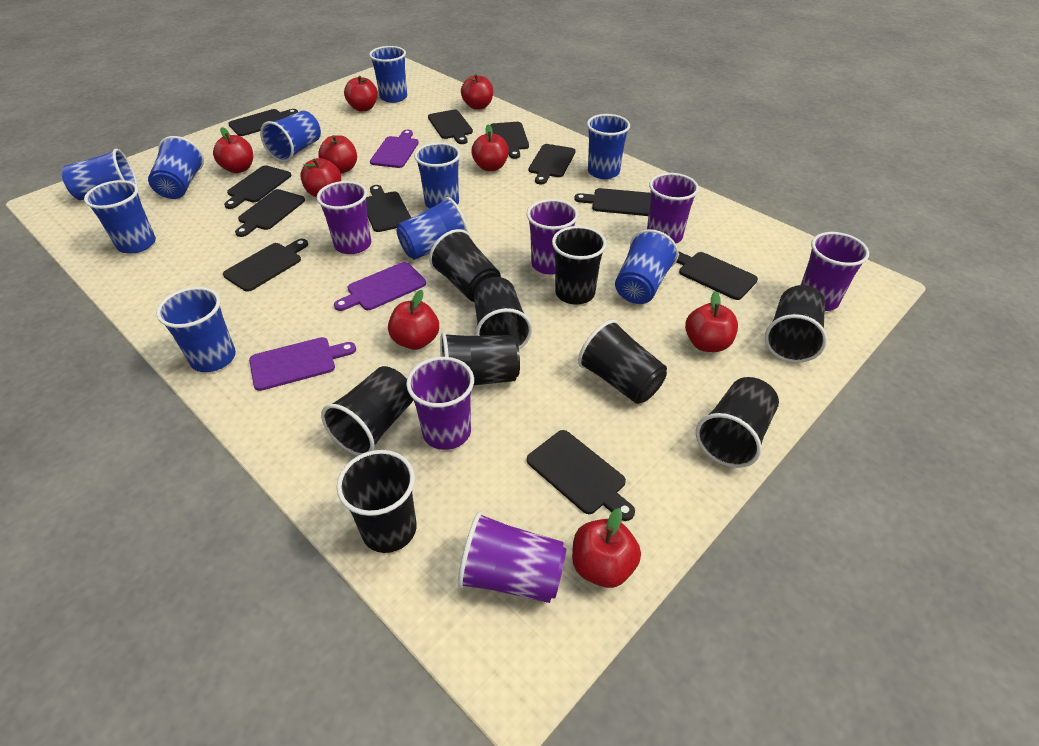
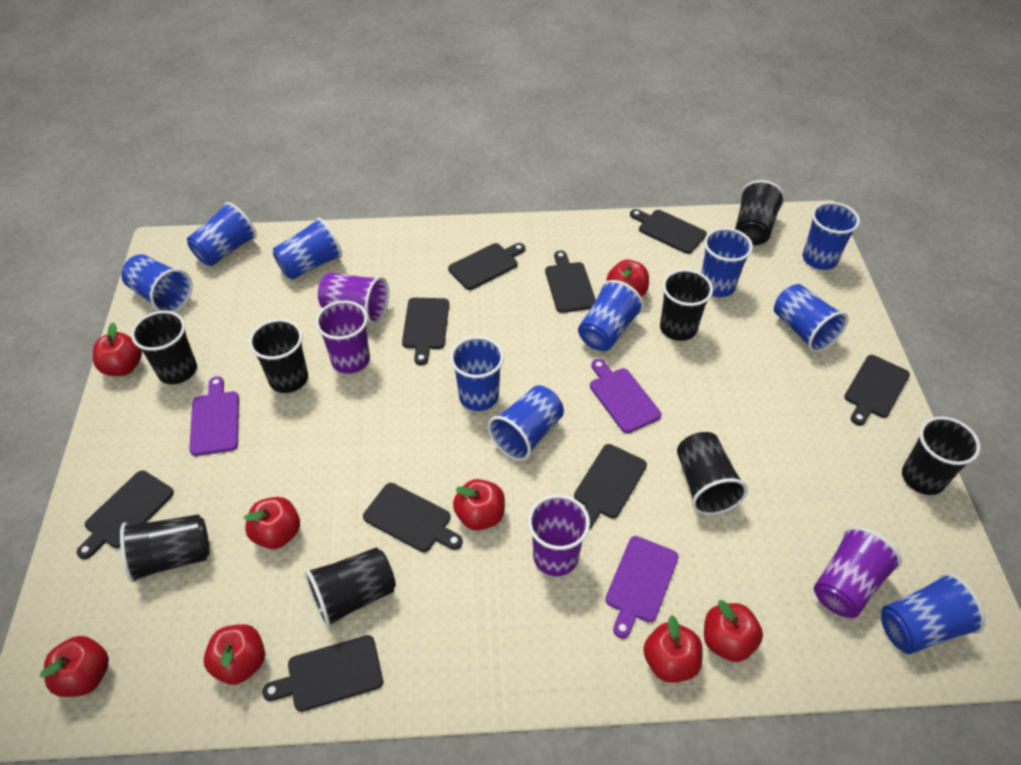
black cup: 9 -> 8
black cutting board: 11 -> 9
purple cup: 6 -> 4
red apple: 9 -> 8

